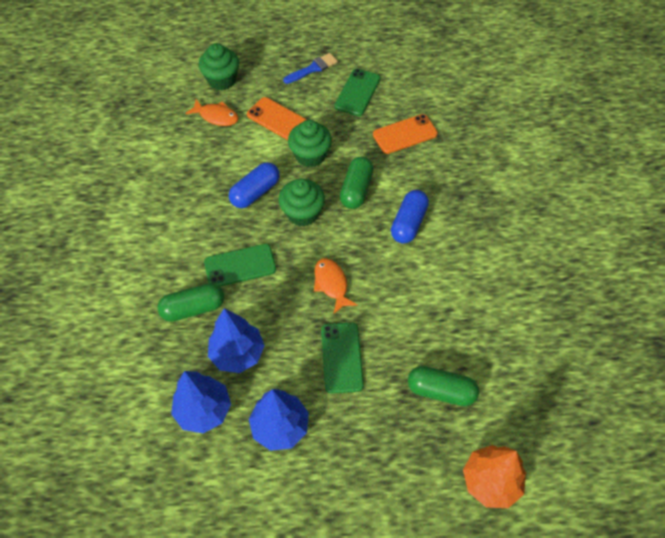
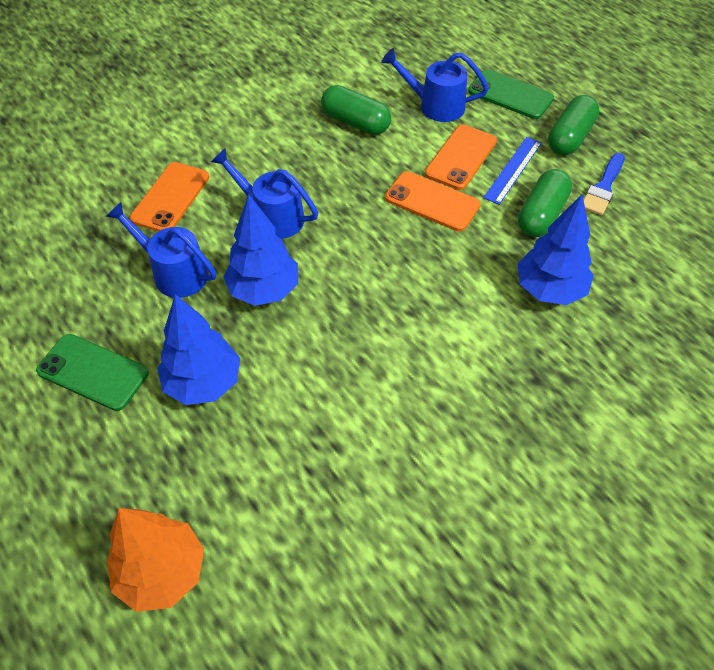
blue capsule: 2 -> 0
blue ruler: 0 -> 1
blue watering can: 0 -> 3
green cupcake: 3 -> 0
green phone: 3 -> 2
orange fish: 2 -> 0
orange phone: 2 -> 3

